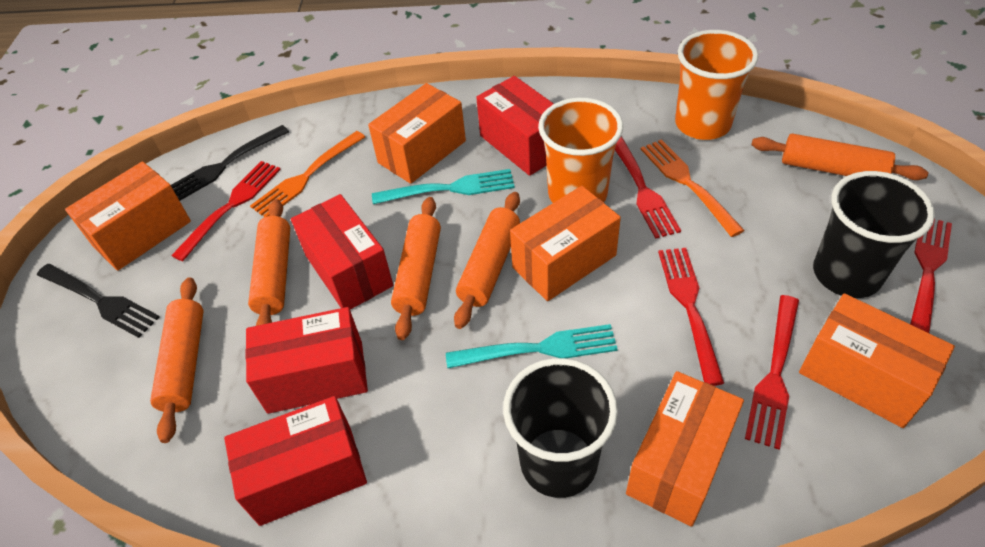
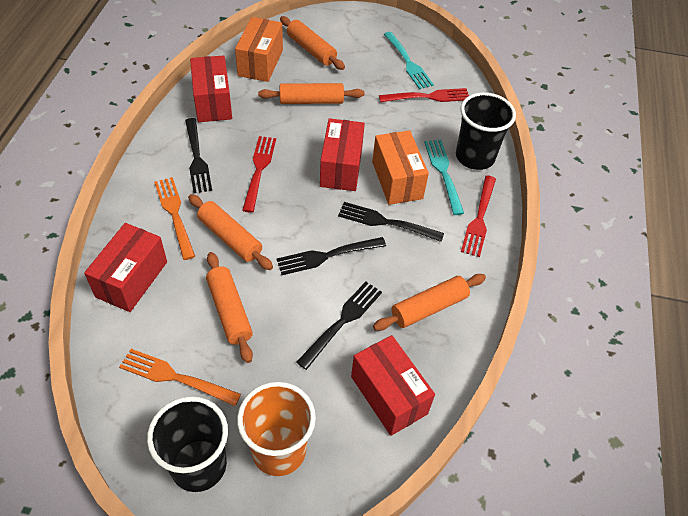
black fork: 2 -> 4
orange box: 5 -> 2
orange cup: 2 -> 1
red fork: 5 -> 3

